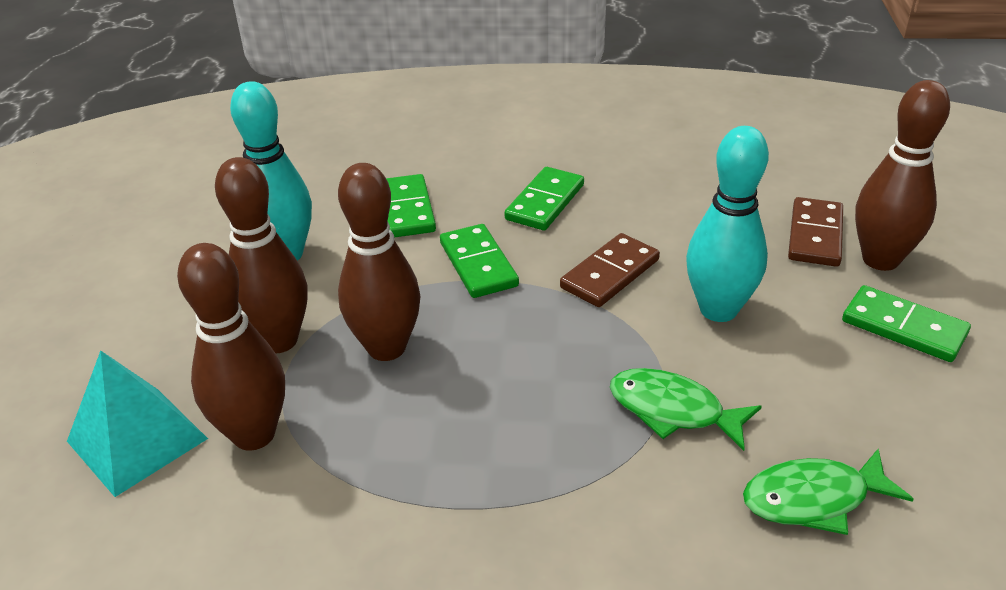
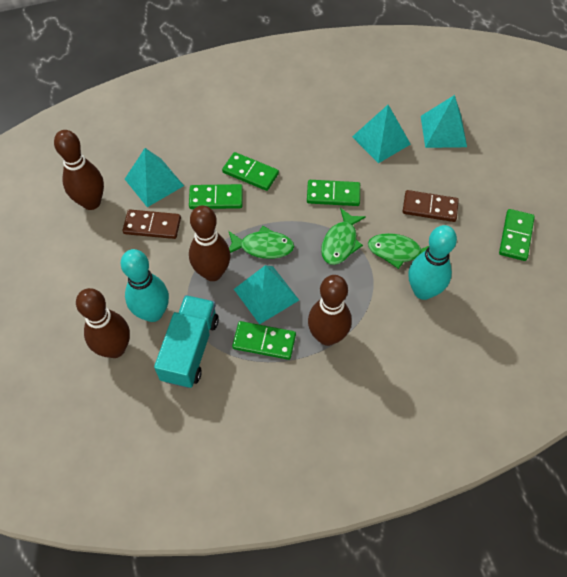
green domino: 4 -> 5
green fish: 2 -> 3
turquoise pyramid: 1 -> 4
turquoise truck: 0 -> 1

